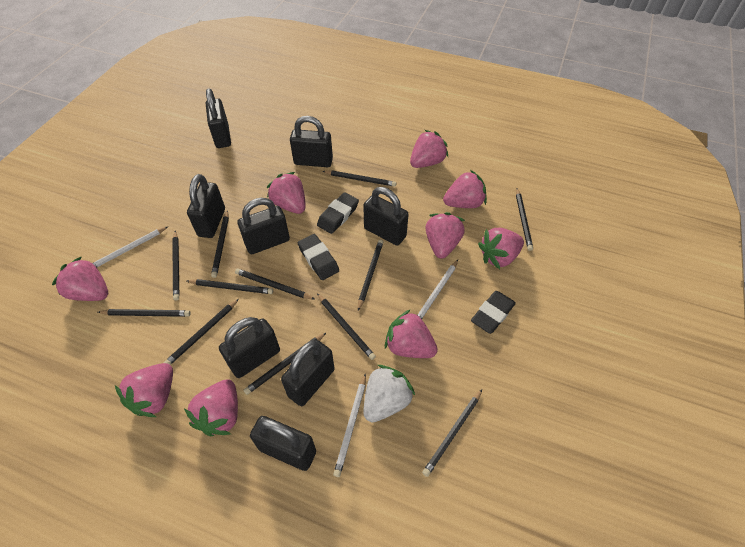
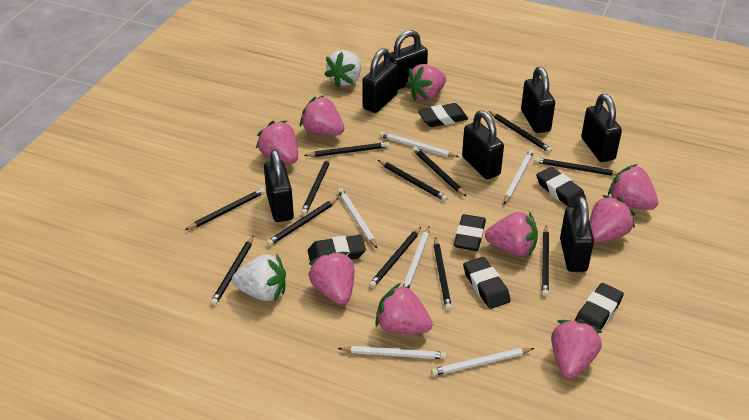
black eraser: 3 -> 6
black padlock: 8 -> 7
white pencil: 3 -> 6
white strawberry: 1 -> 2

